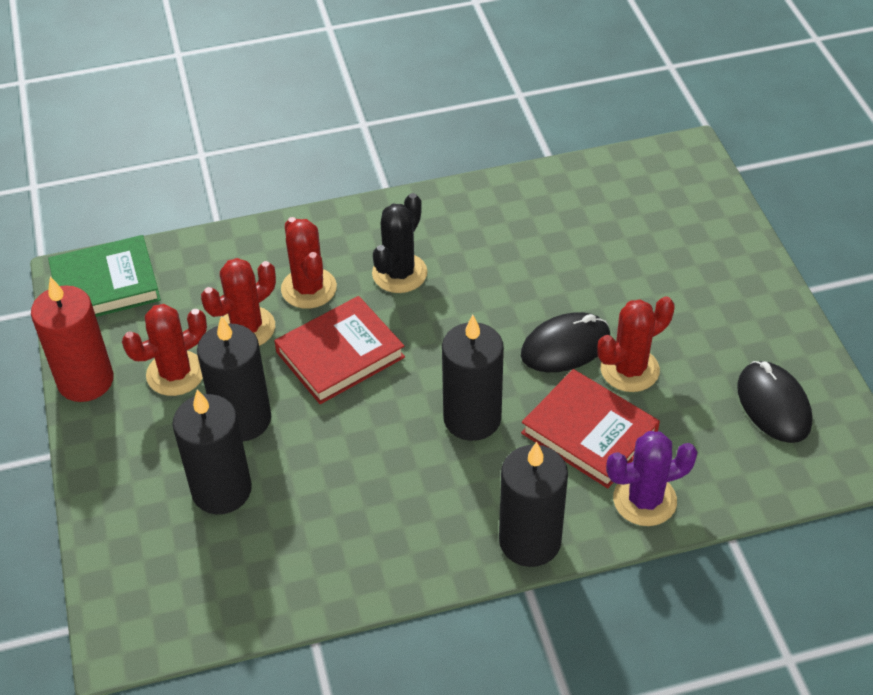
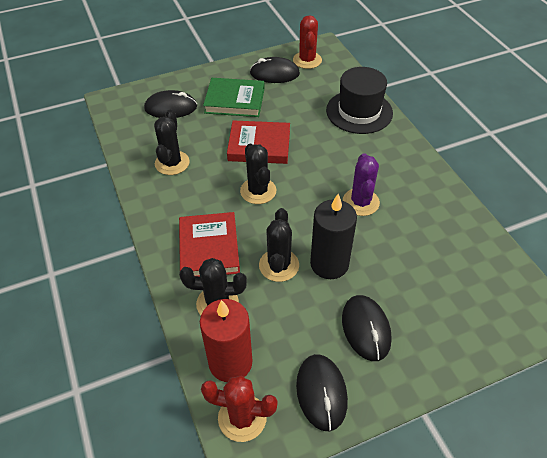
black cactus: 1 -> 4
black candle: 4 -> 1
black hat: 0 -> 1
black mouse: 2 -> 4
red cactus: 4 -> 2

